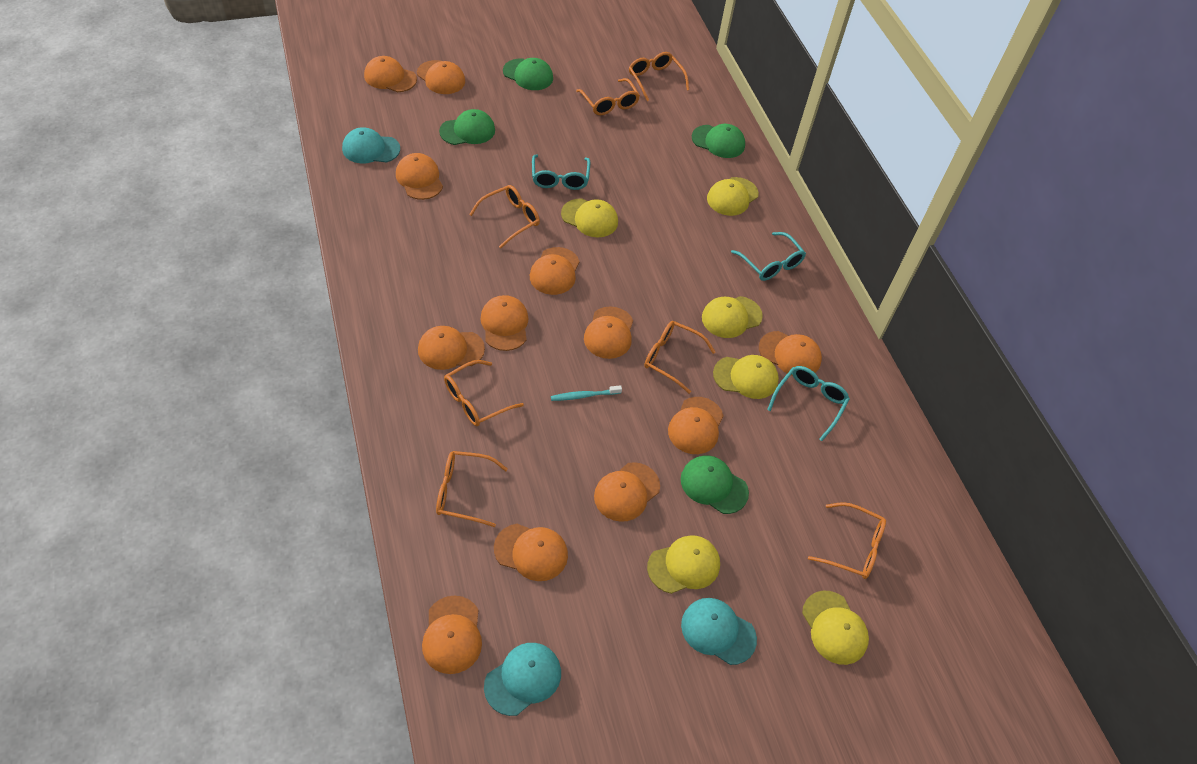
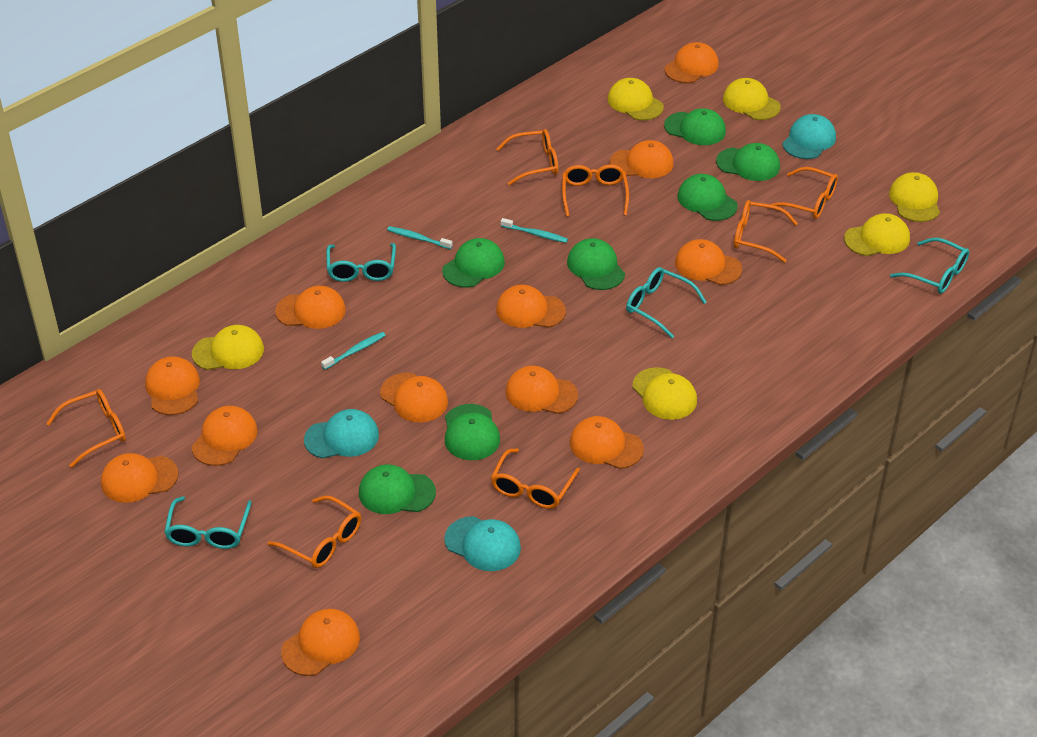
green cap: 4 -> 7
turquoise glasses: 3 -> 4
turquoise toothbrush: 1 -> 3

